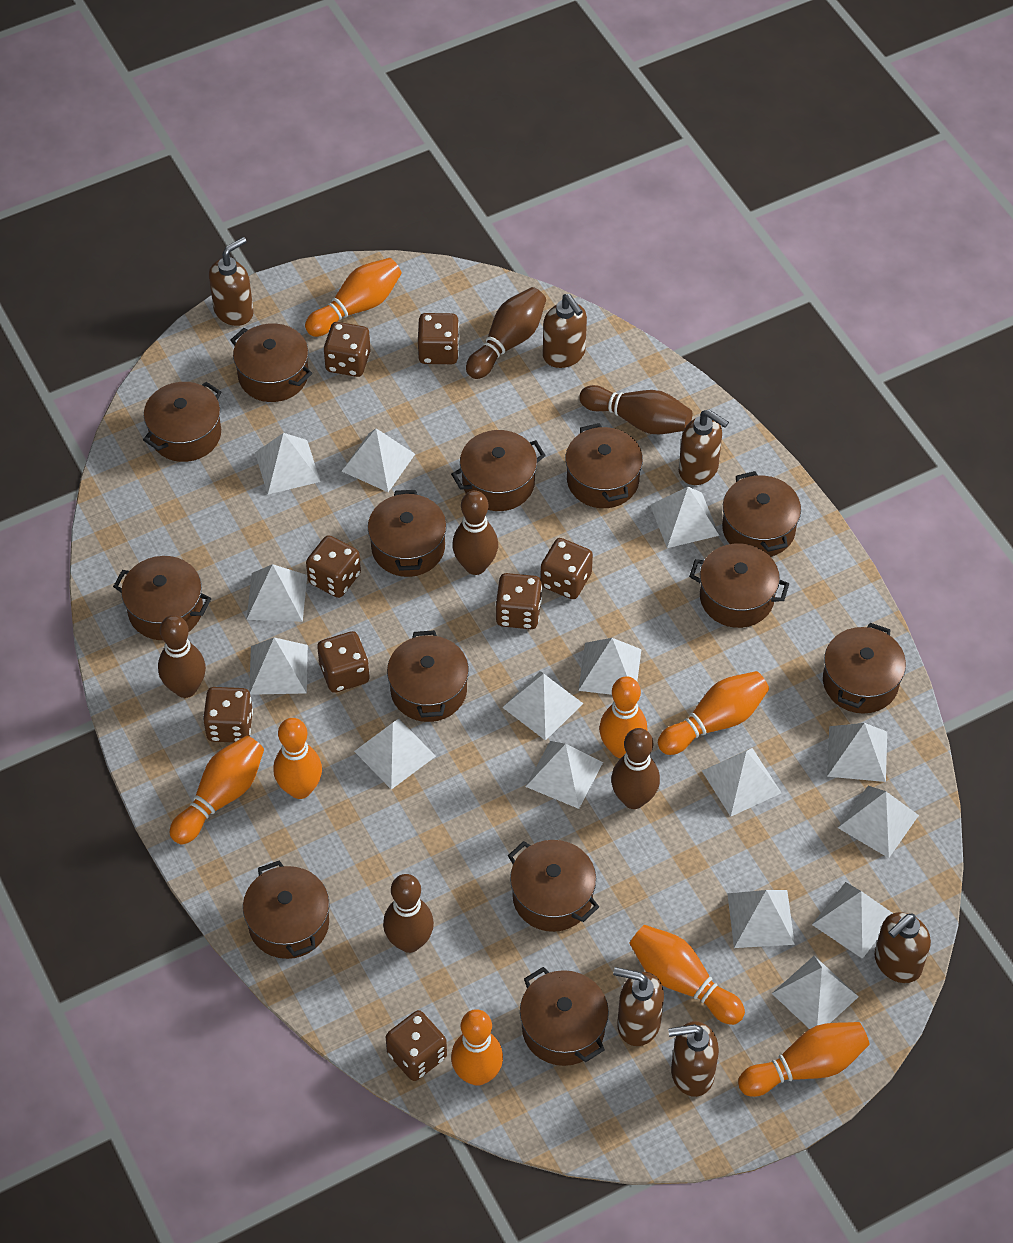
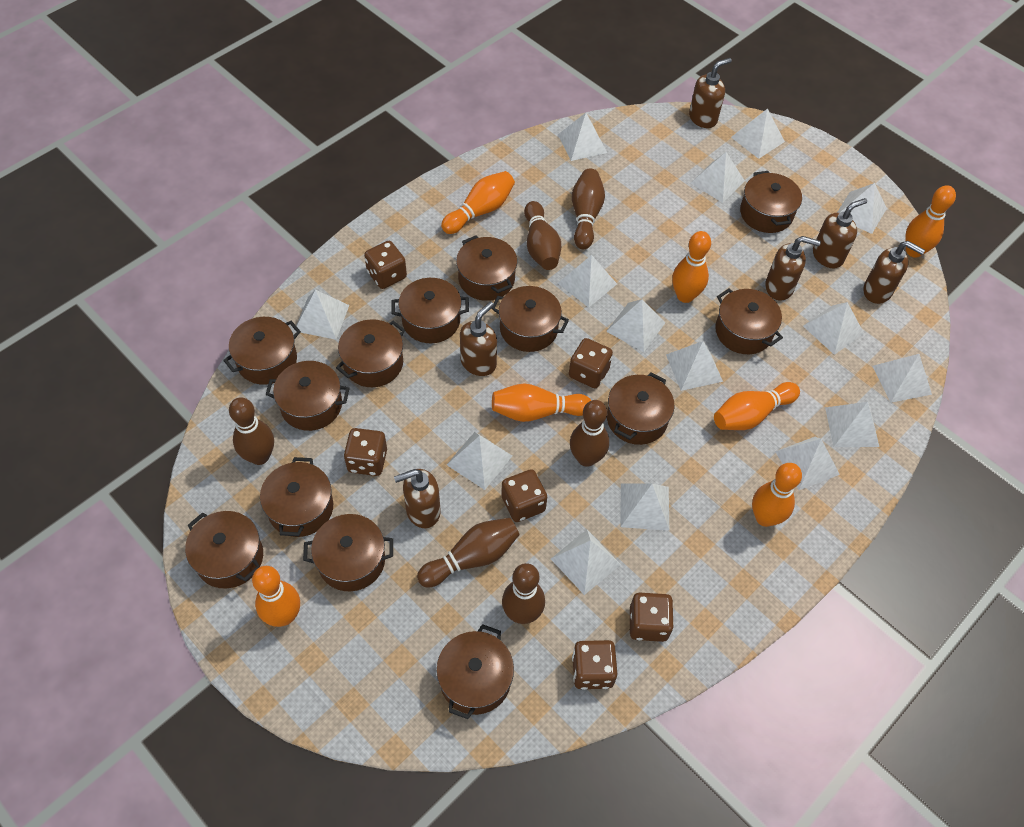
brown dice: 8 -> 6
orange bowling pin: 8 -> 7

